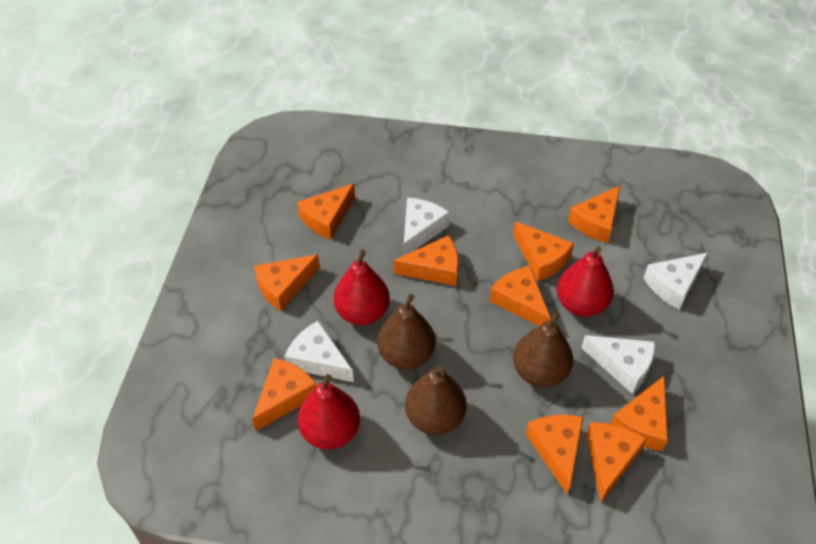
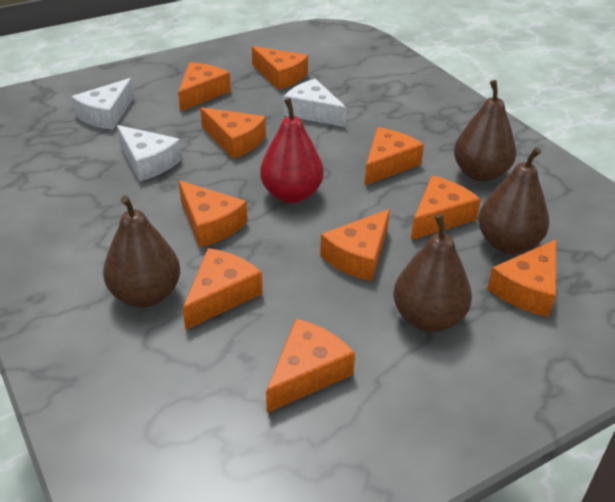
brown pear: 3 -> 4
red pear: 3 -> 1
white cheese: 4 -> 3

